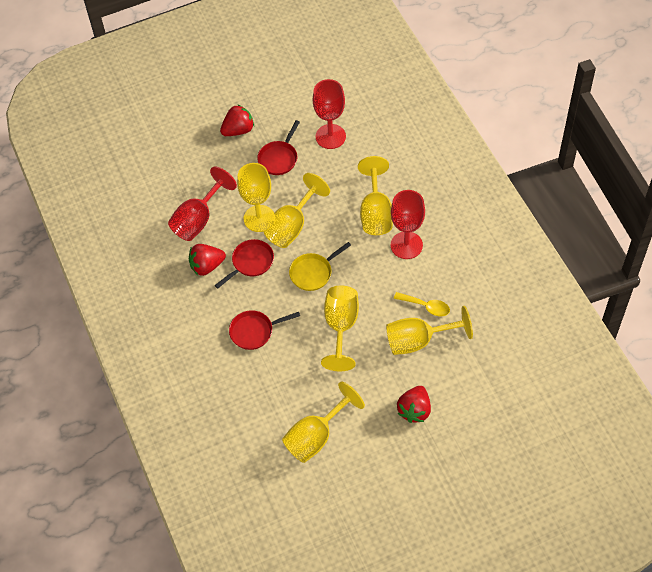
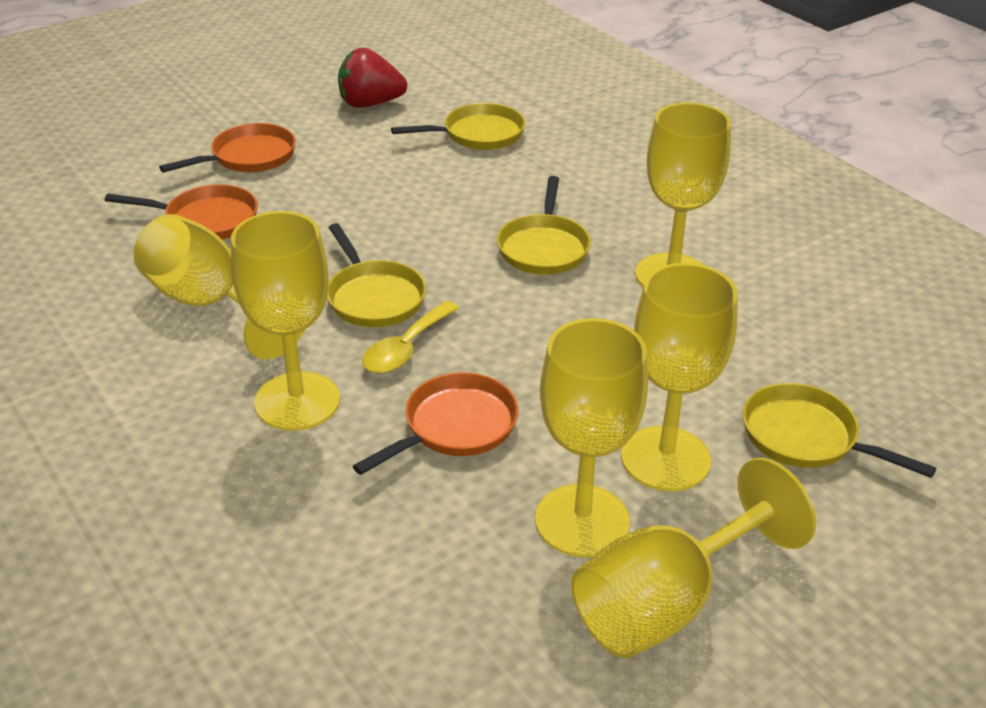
orange pan: 0 -> 3
red goblet: 3 -> 0
red pan: 3 -> 0
red strawberry: 3 -> 1
yellow pan: 1 -> 4

